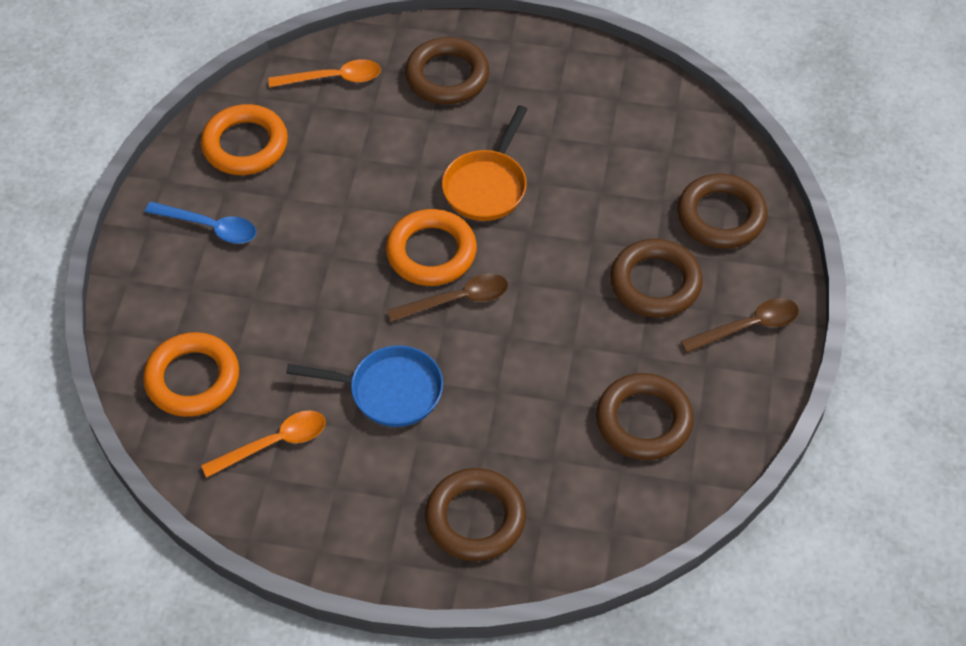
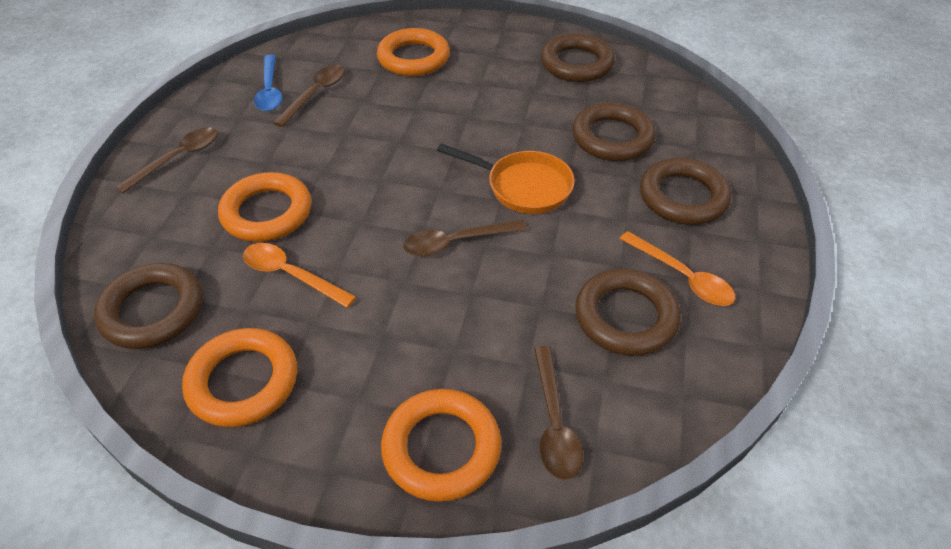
blue pan: 1 -> 0
brown spoon: 2 -> 4
orange ring: 3 -> 4

